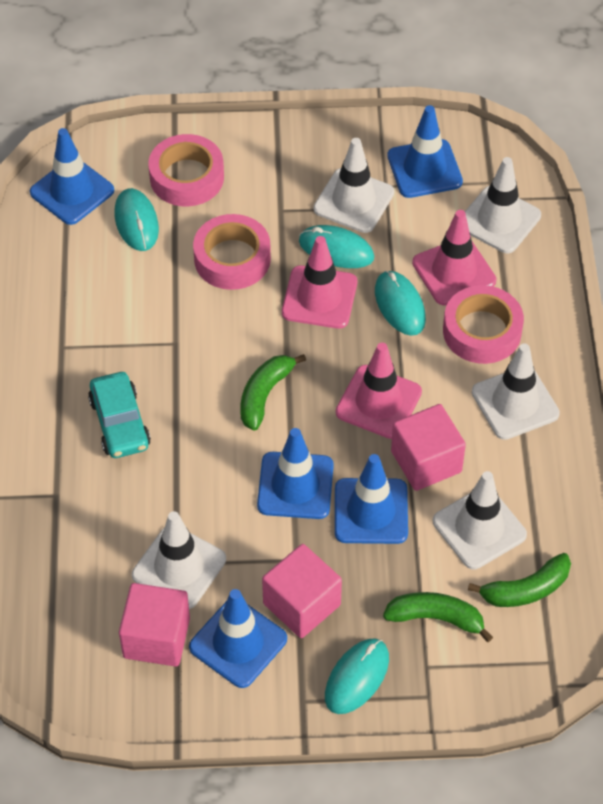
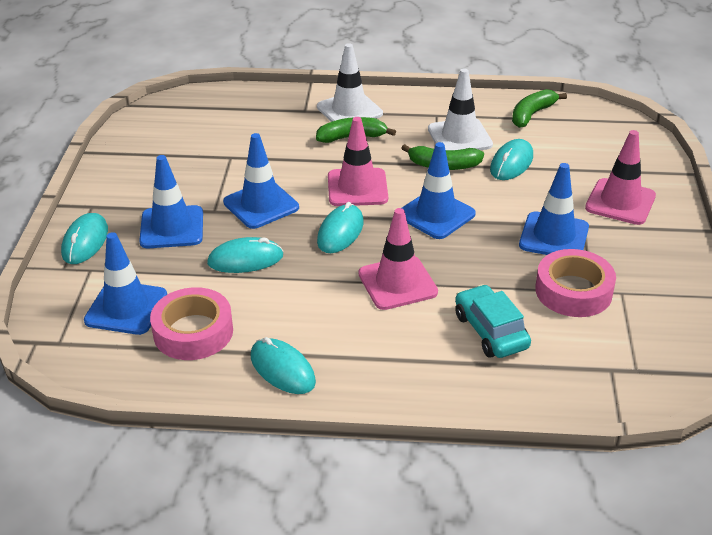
pink cube: 3 -> 0
pink tape: 3 -> 2
turquoise mouse: 4 -> 5
white traffic cone: 5 -> 2

